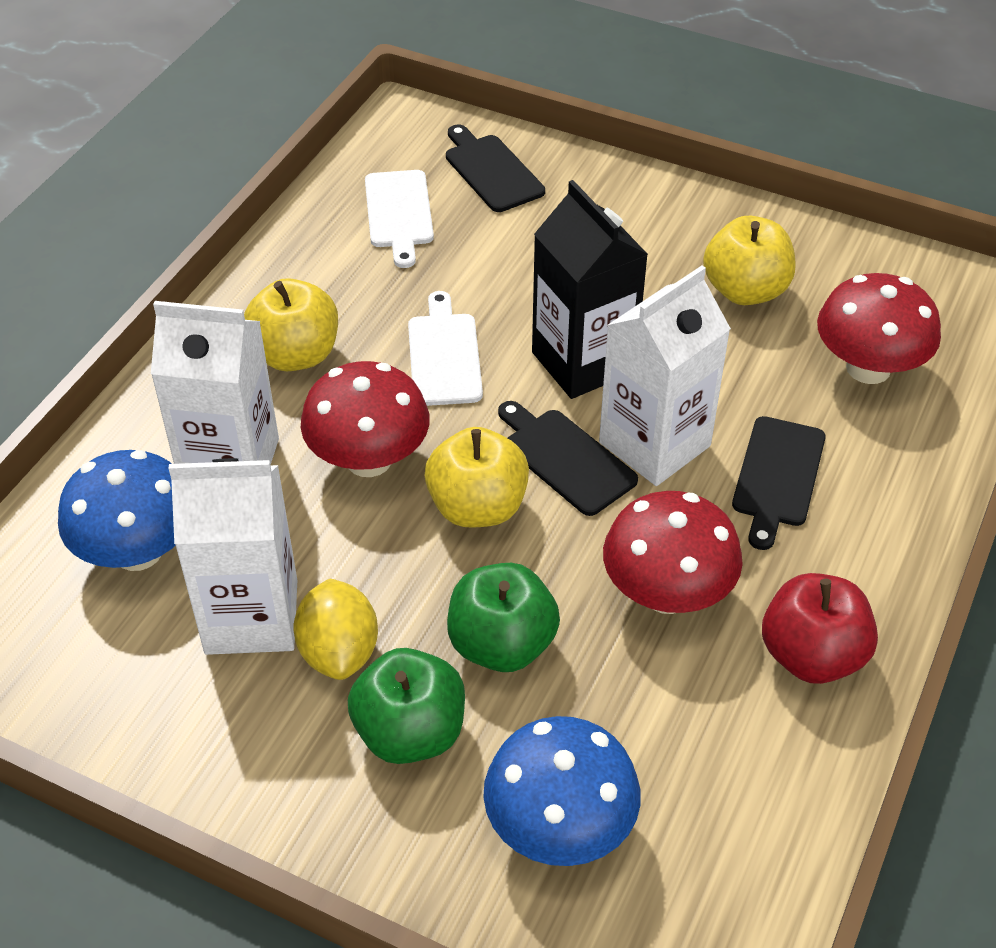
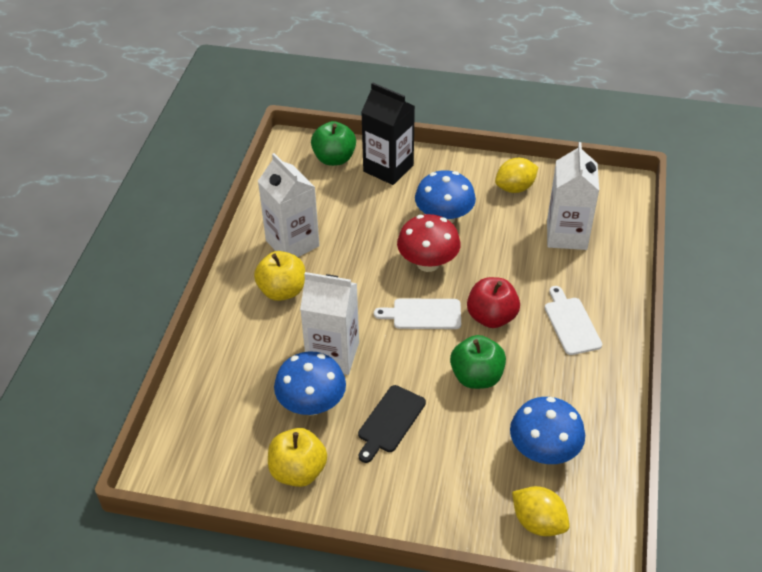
black cutting board: 3 -> 1
blue mushroom: 2 -> 3
red mushroom: 3 -> 1
yellow apple: 3 -> 2
yellow lemon: 1 -> 2

